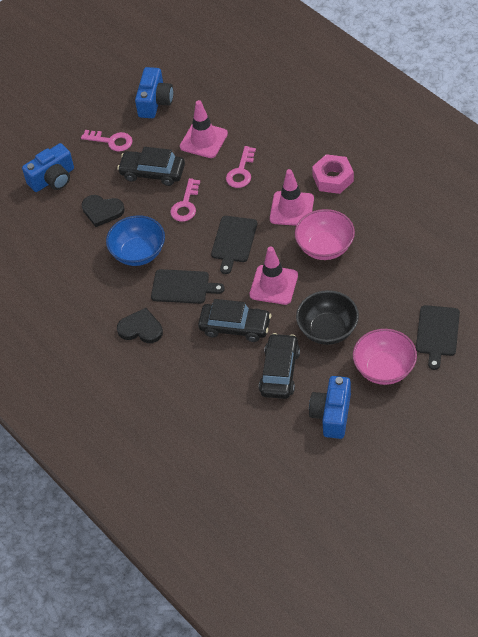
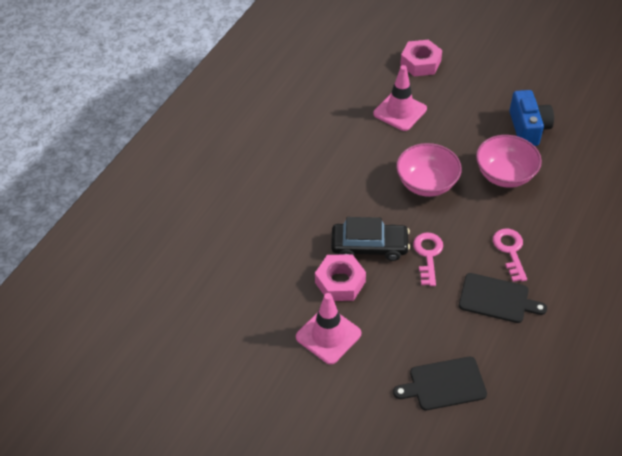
black bowl: 1 -> 0
black car: 3 -> 1
black cutting board: 3 -> 2
black heart: 2 -> 0
blue bowl: 1 -> 0
blue camera: 3 -> 1
pink key: 3 -> 2
pink nut: 1 -> 2
pink traffic cone: 3 -> 2

